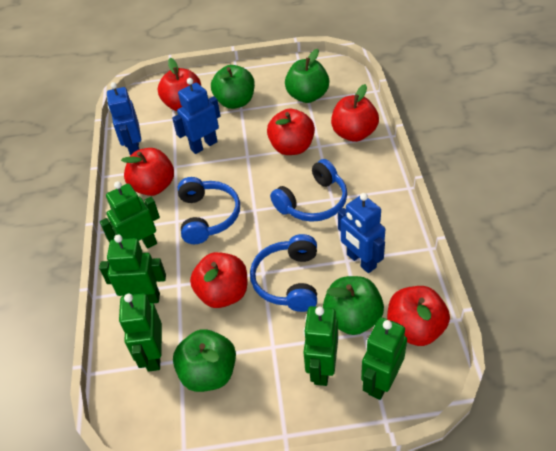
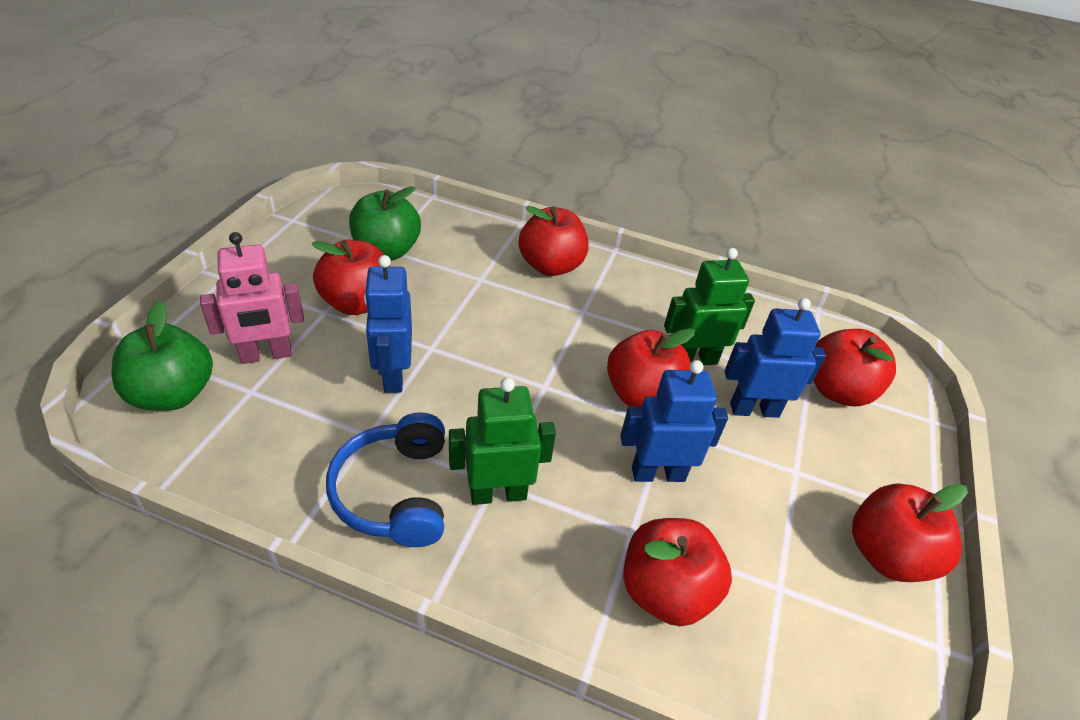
blue headphones: 3 -> 1
green apple: 4 -> 2
green robot: 5 -> 2
pink robot: 0 -> 1

